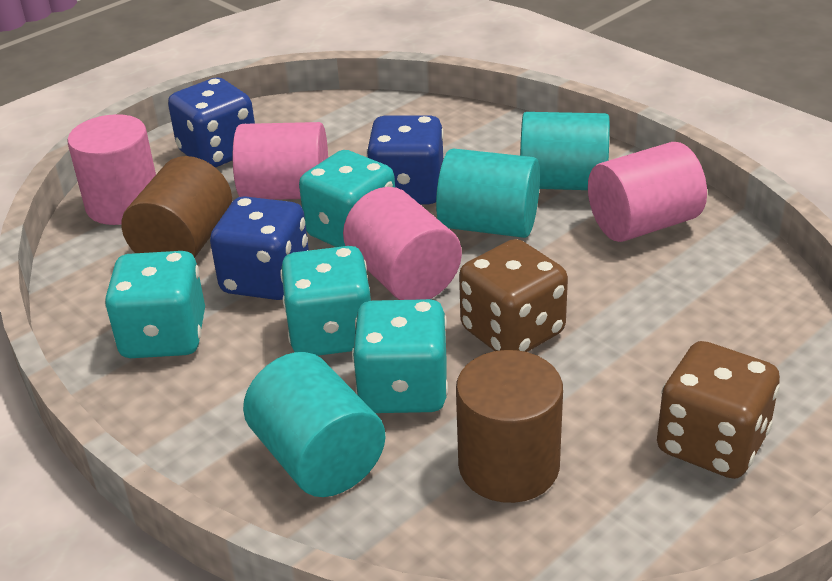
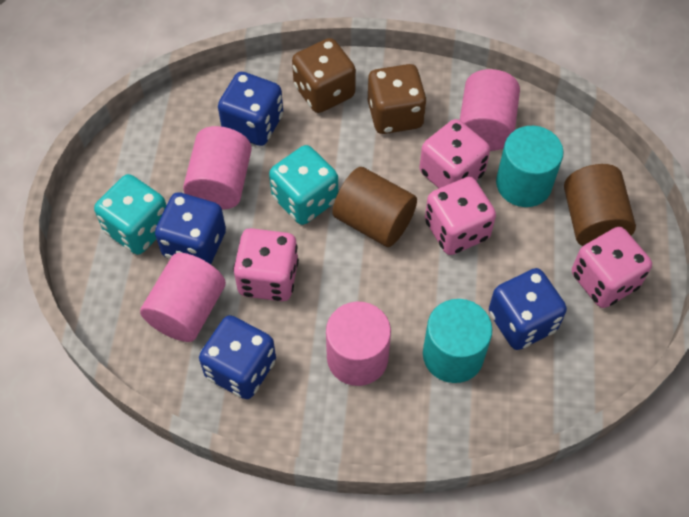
blue dice: 3 -> 4
pink dice: 0 -> 4
turquoise cylinder: 3 -> 2
turquoise dice: 4 -> 2

